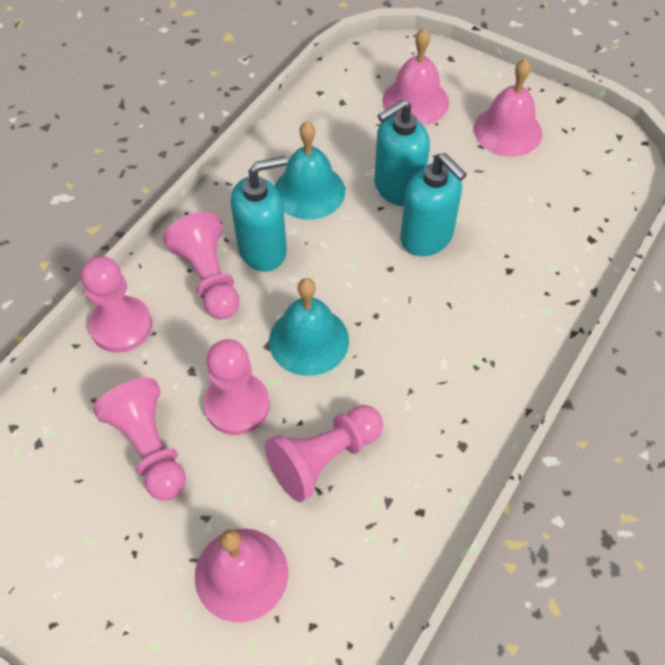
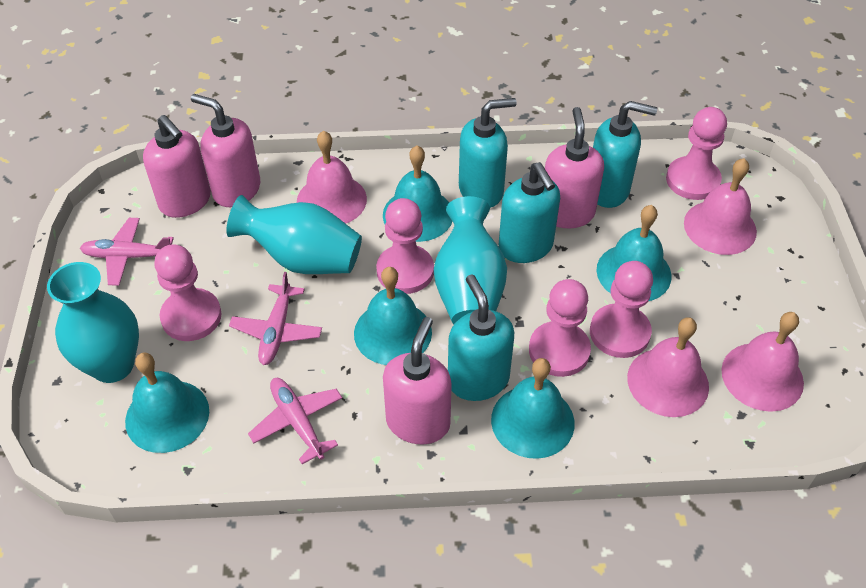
pink bell: 3 -> 4
pink plane: 0 -> 3
pink soap dispenser: 0 -> 4
turquoise bell: 2 -> 5
turquoise soap dispenser: 3 -> 4
turquoise vase: 0 -> 3

